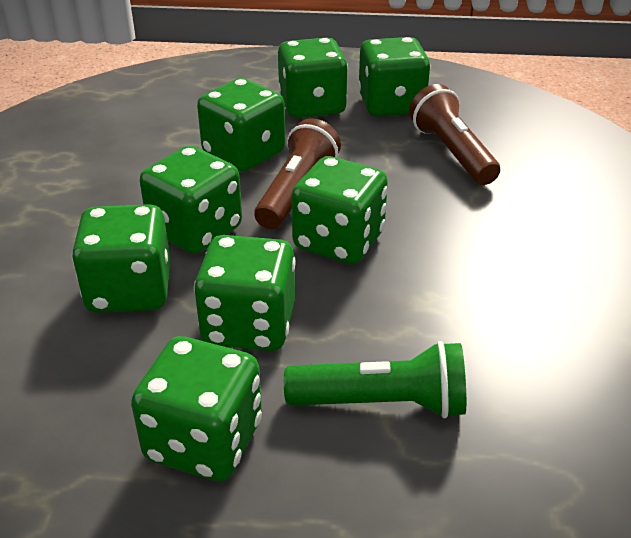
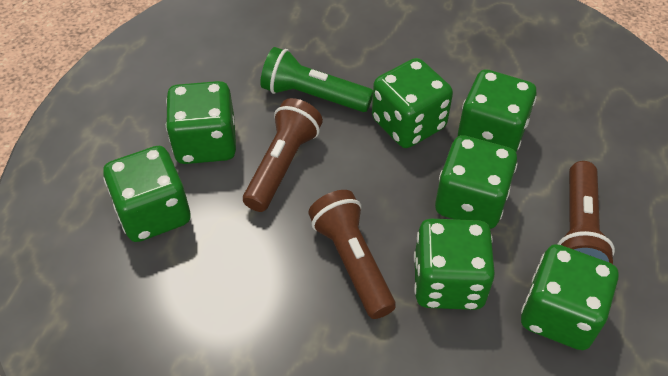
brown flashlight: 2 -> 3
green dice: 8 -> 7

